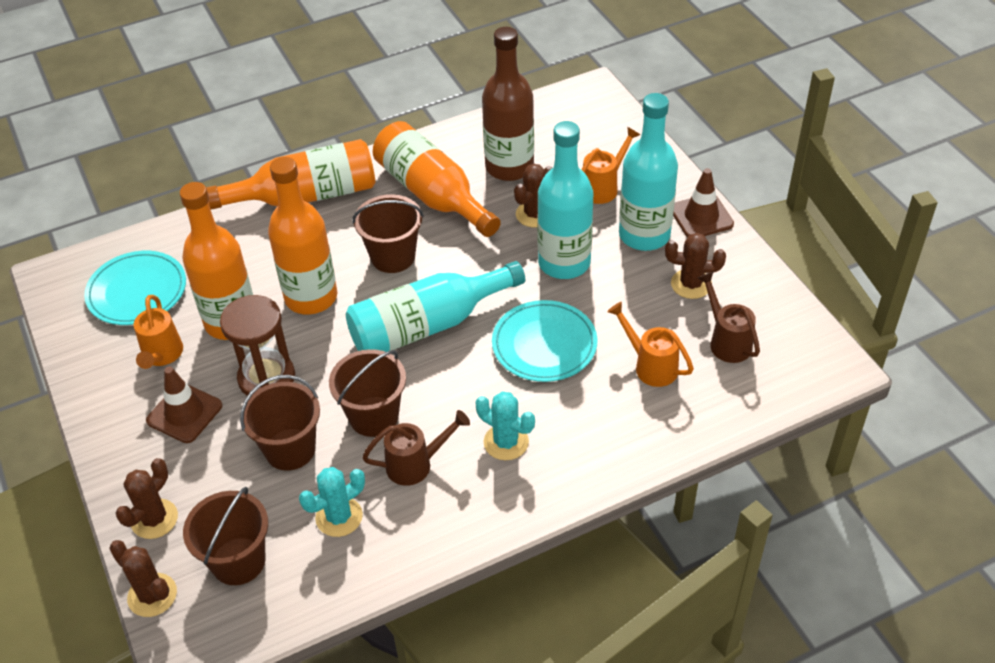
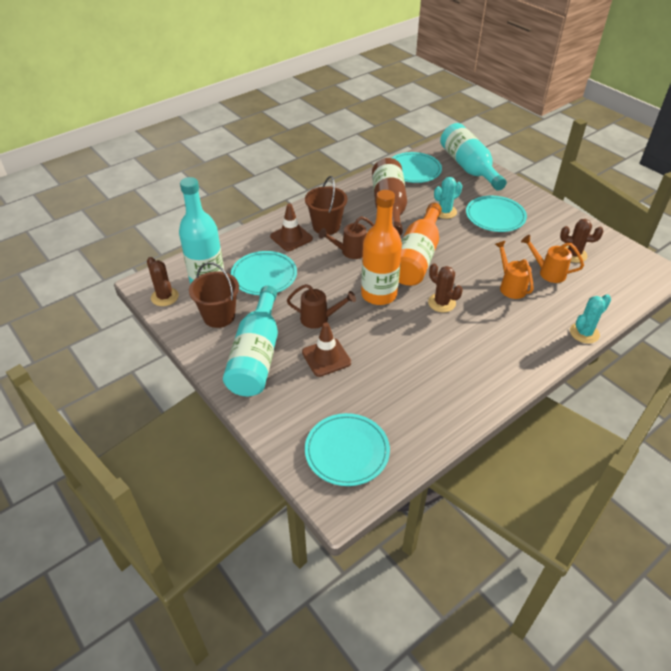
brown bucket: 4 -> 2
brown cactus: 4 -> 3
brown hourglass: 1 -> 0
orange bottle: 4 -> 2
orange watering can: 3 -> 2
turquoise plate: 2 -> 4

